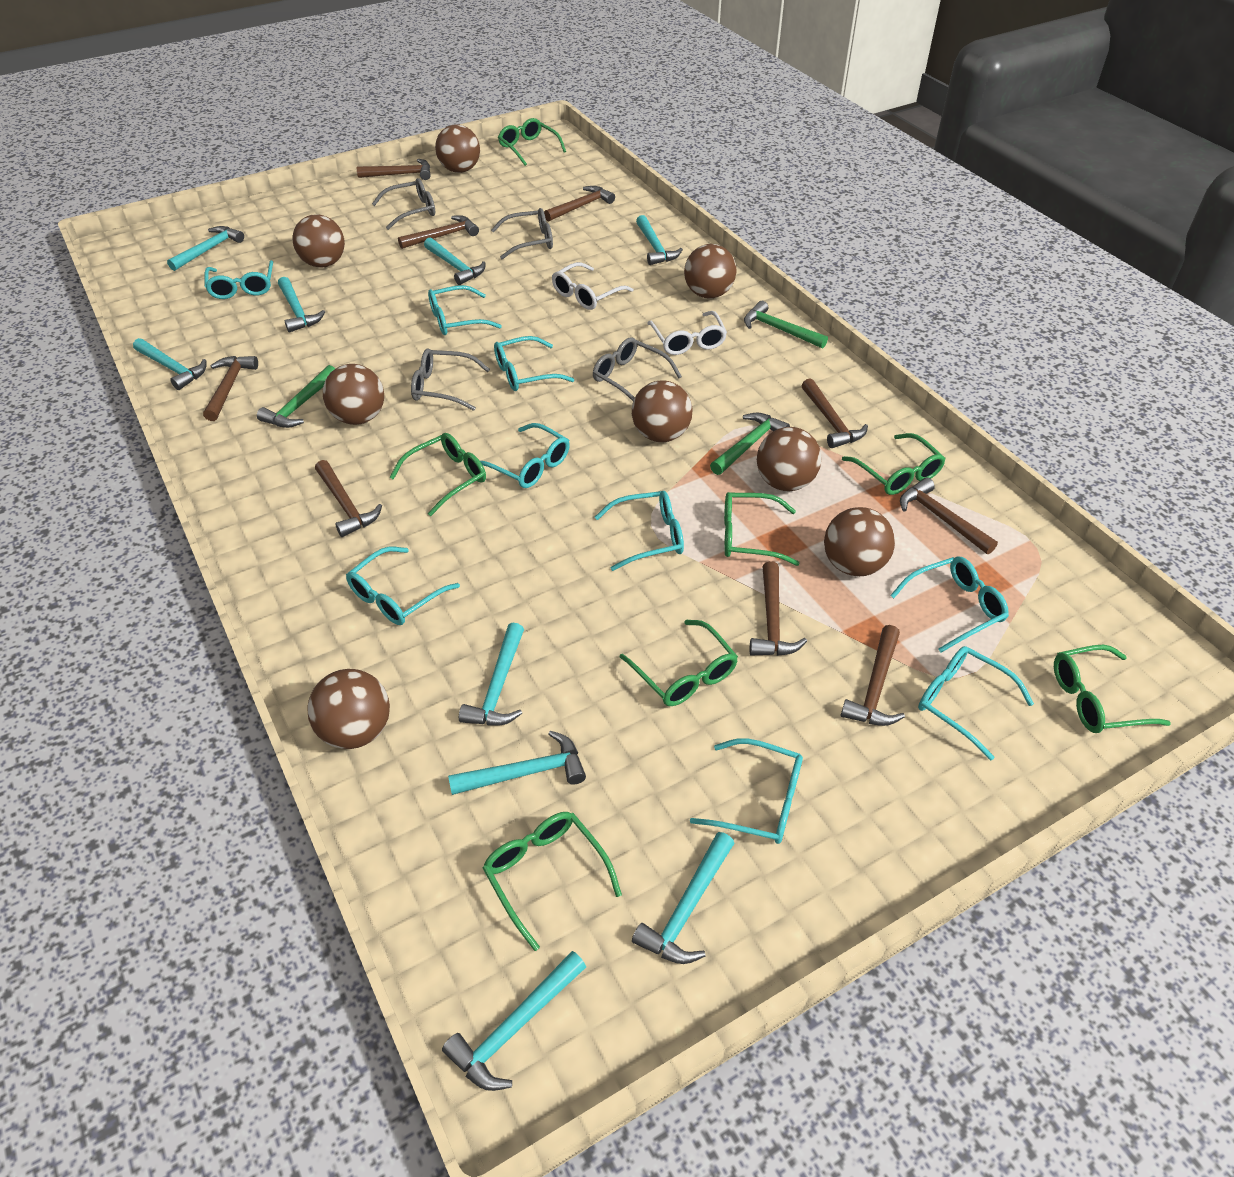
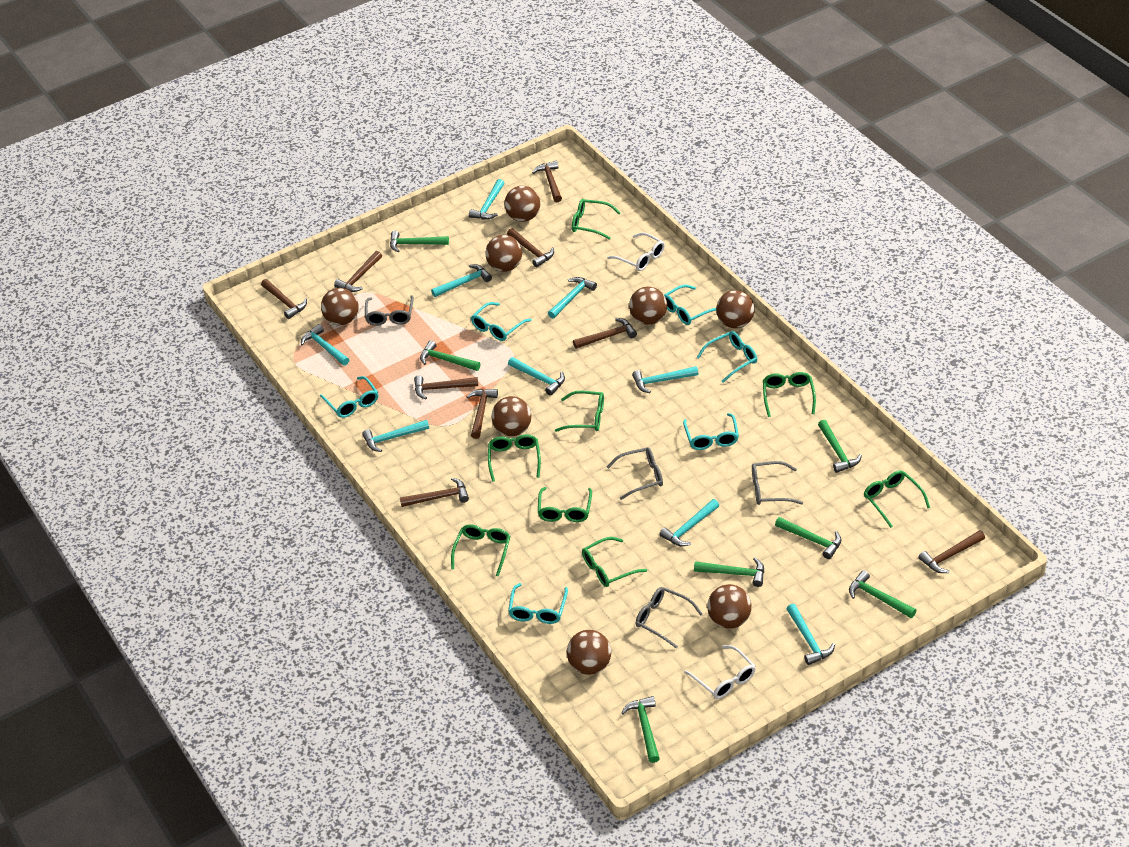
green glasses: 7 -> 8
green hammer: 3 -> 7
turquoise glasses: 9 -> 6

